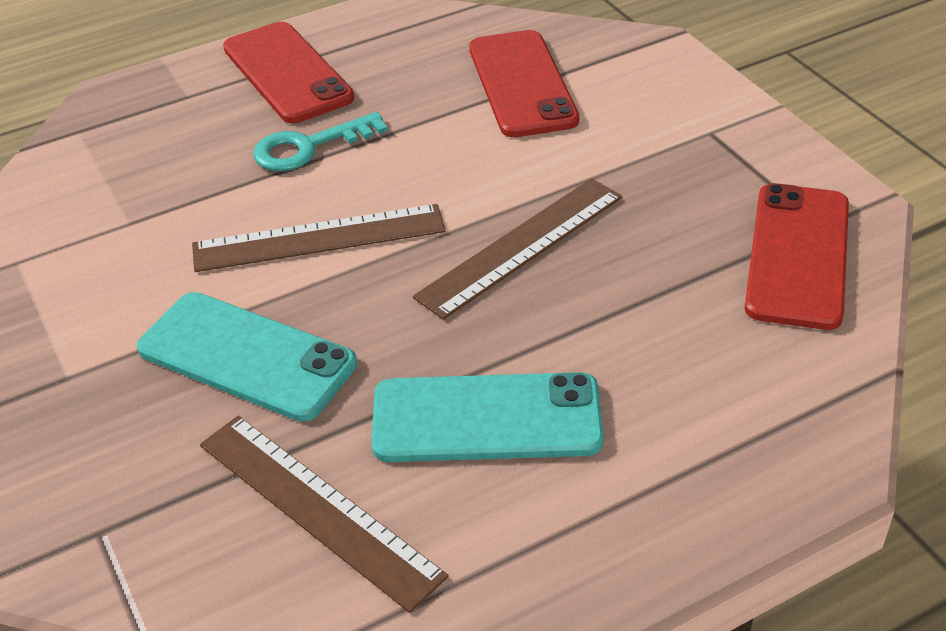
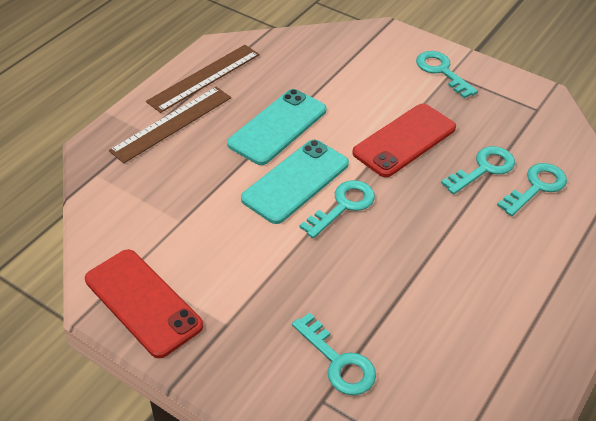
brown ruler: 3 -> 2
red phone: 3 -> 2
turquoise key: 1 -> 5

